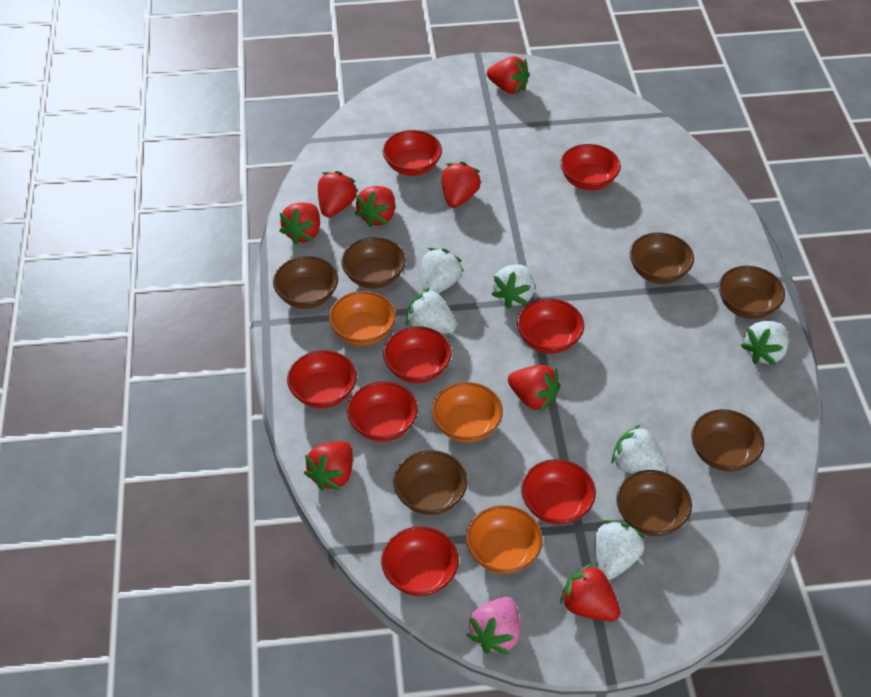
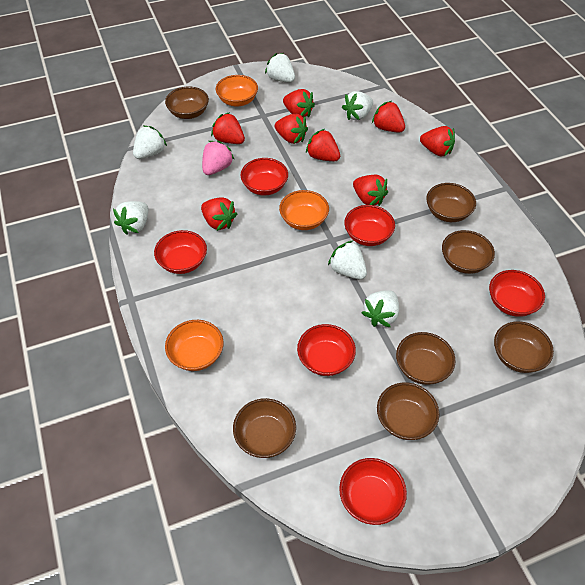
red bowl: 8 -> 6

